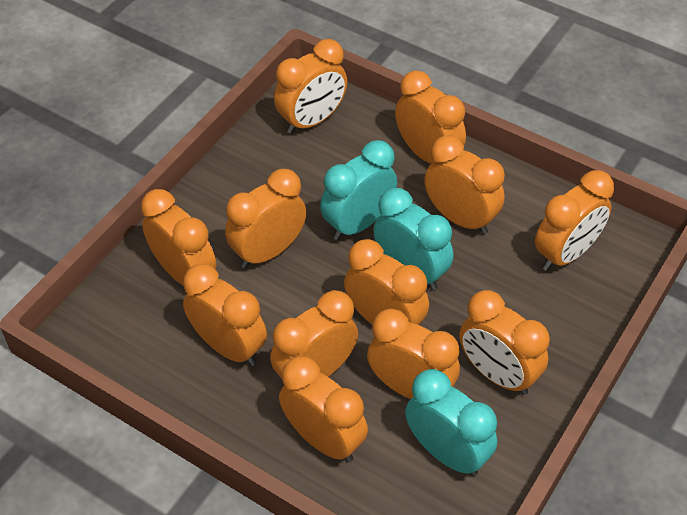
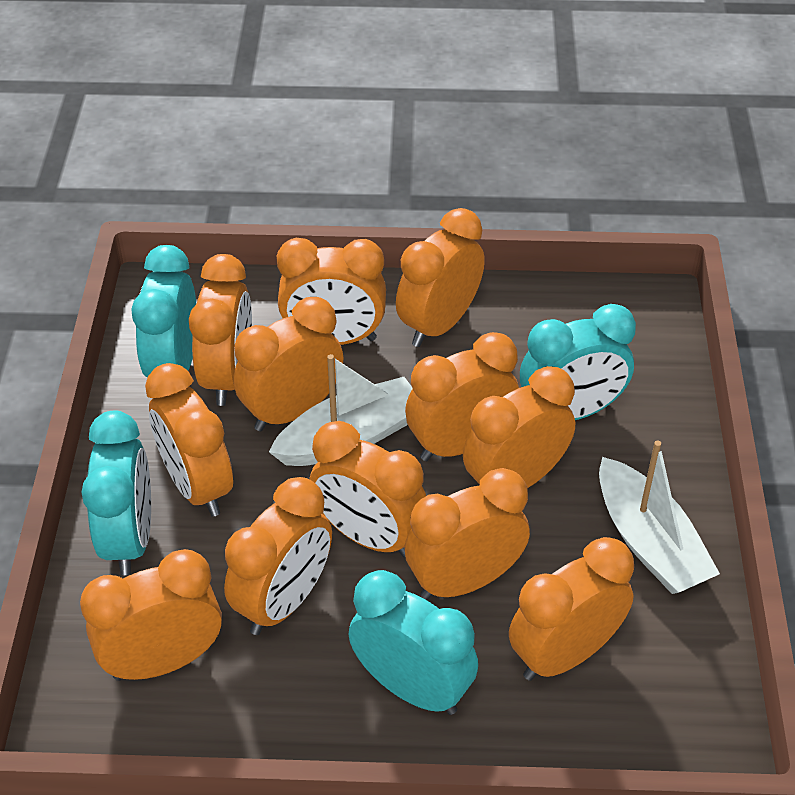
turquoise clock: 3 -> 4
white boat: 0 -> 2

